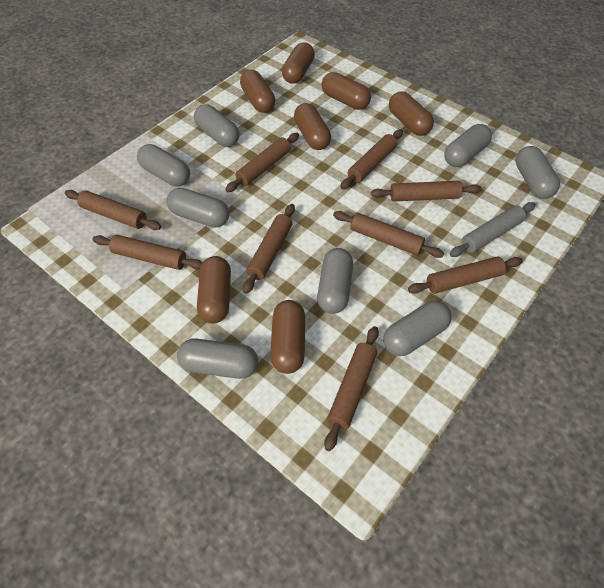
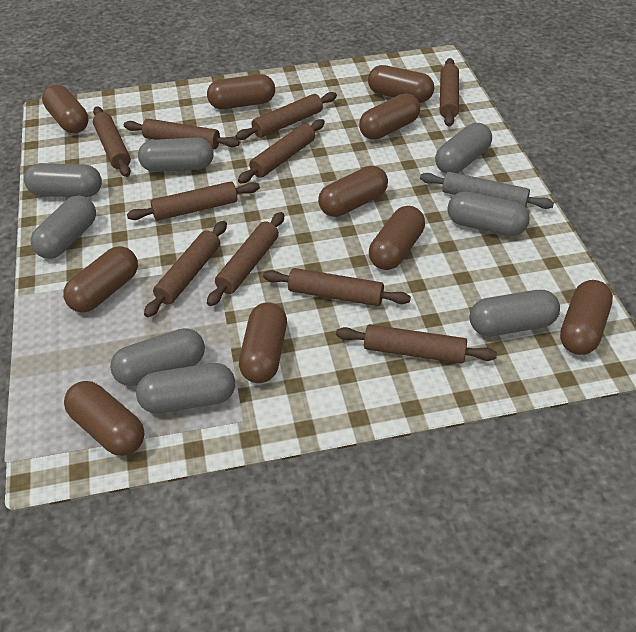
brown capsule: 7 -> 10
brown rolling pin: 9 -> 10

